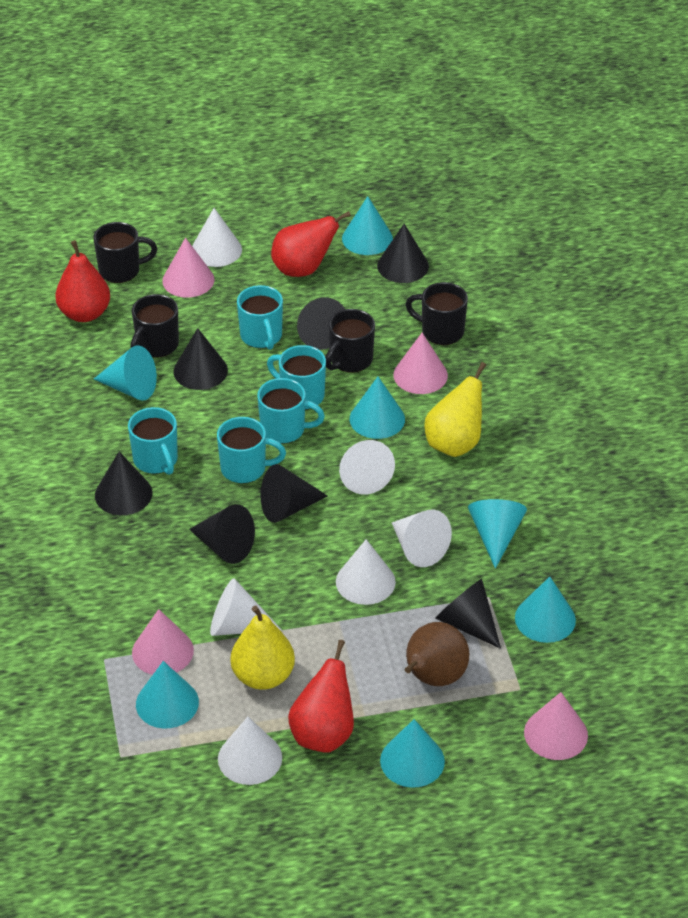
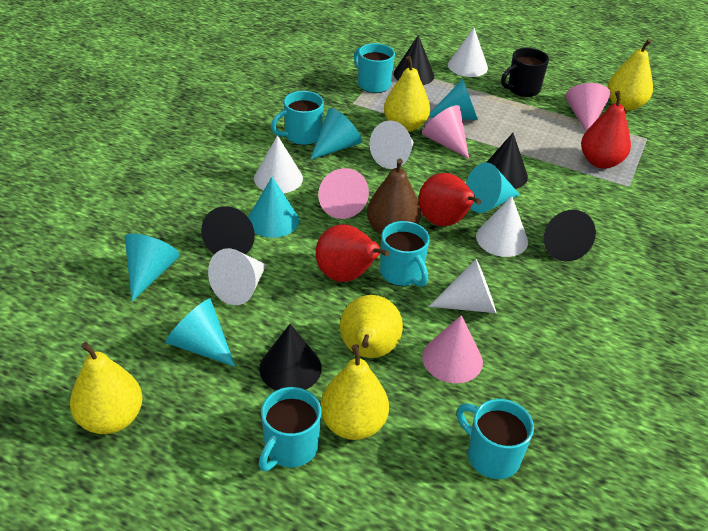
black cone: 7 -> 5
black mug: 4 -> 1
turquoise cone: 7 -> 6
yellow pear: 2 -> 5

